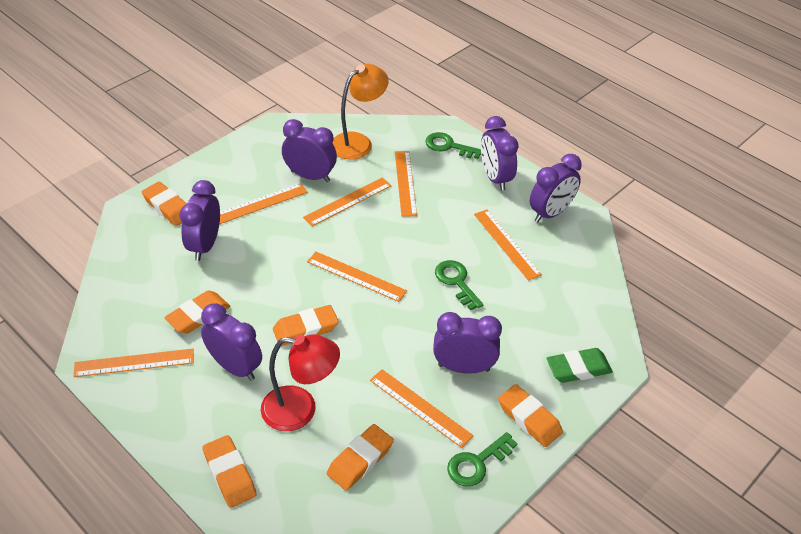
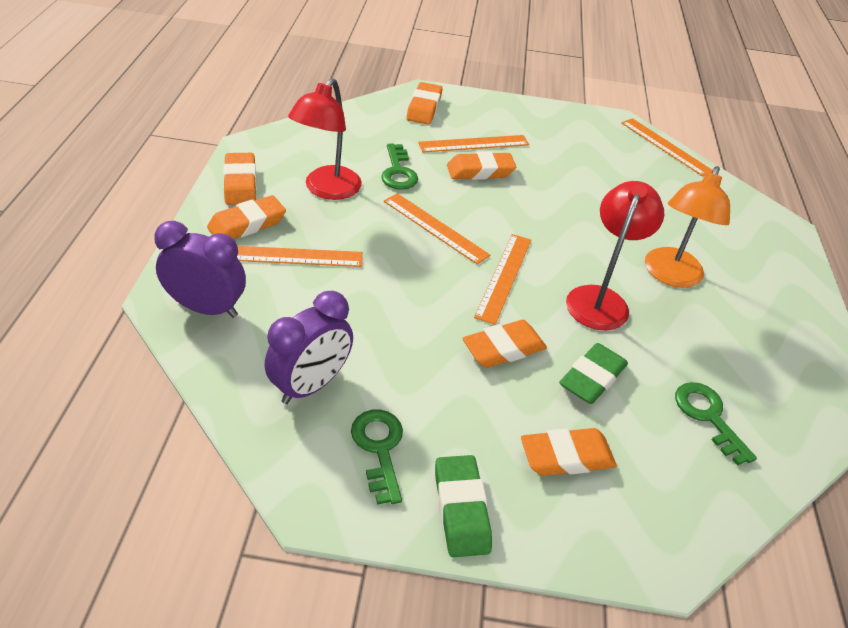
green eraser: 1 -> 2
orange ruler: 7 -> 5
purple clock: 6 -> 2
red lamp: 1 -> 2

